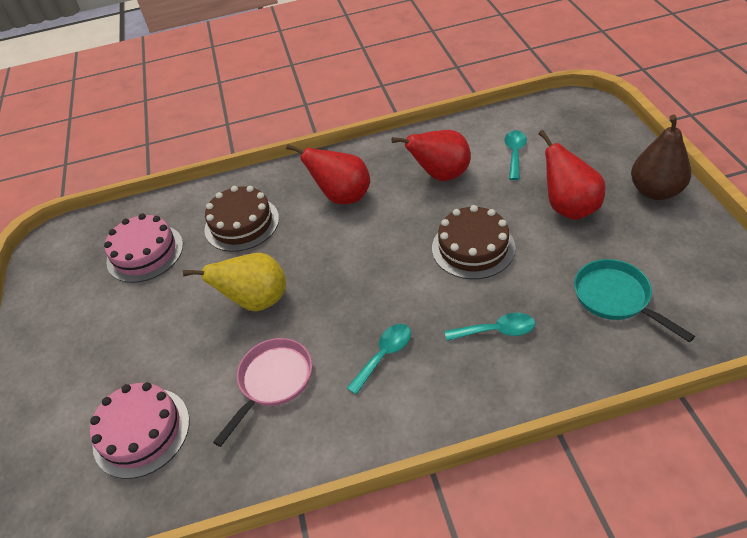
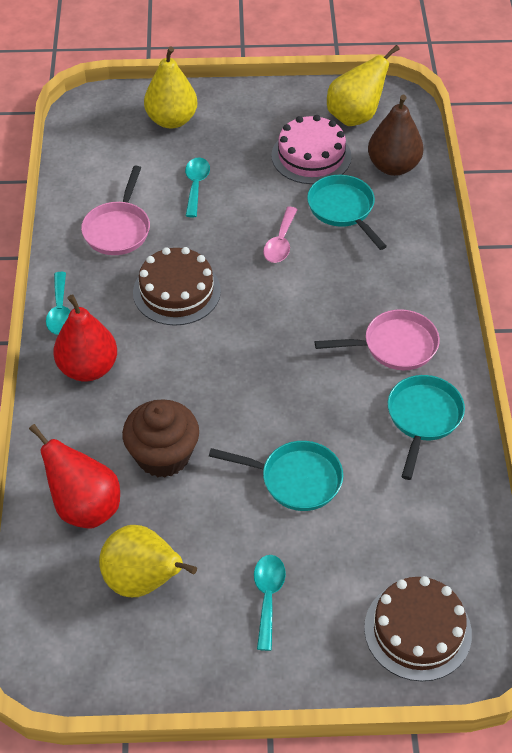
brown cupcake: 0 -> 1
pink cake: 2 -> 1
pink pan: 1 -> 2
pink spoon: 0 -> 1
red pear: 3 -> 2
turquoise pan: 1 -> 3
yellow pear: 1 -> 3

